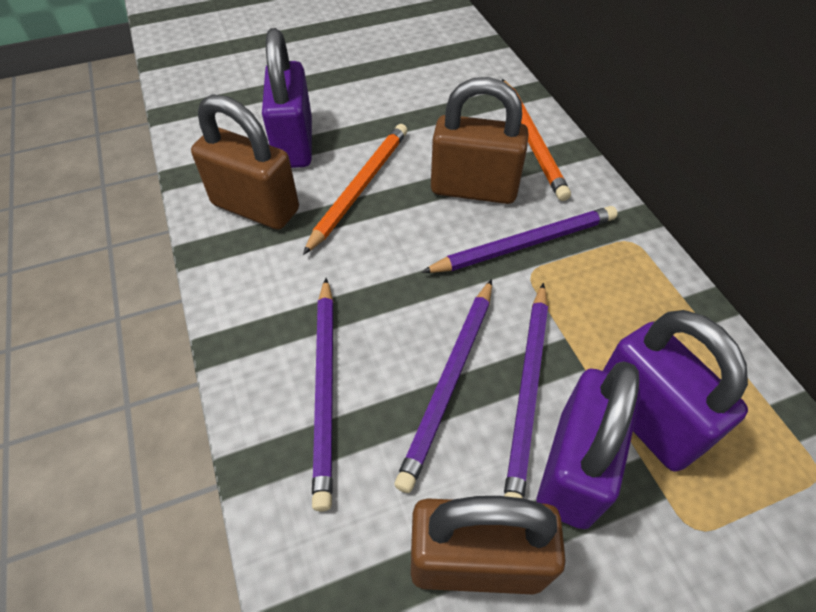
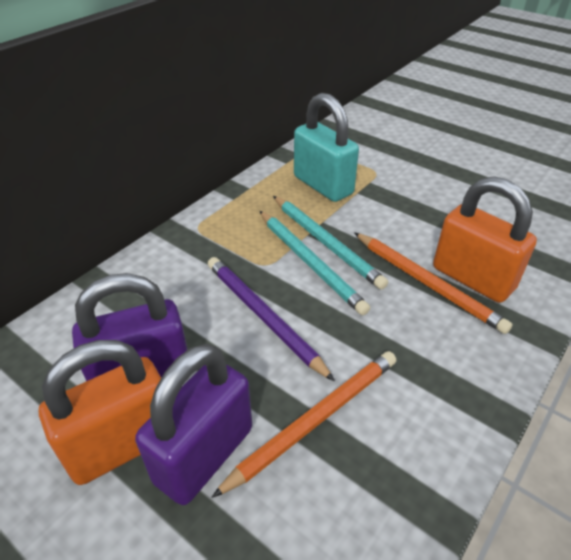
brown padlock: 3 -> 0
orange padlock: 0 -> 2
purple padlock: 3 -> 2
purple pencil: 4 -> 1
turquoise padlock: 0 -> 1
turquoise pencil: 0 -> 2

